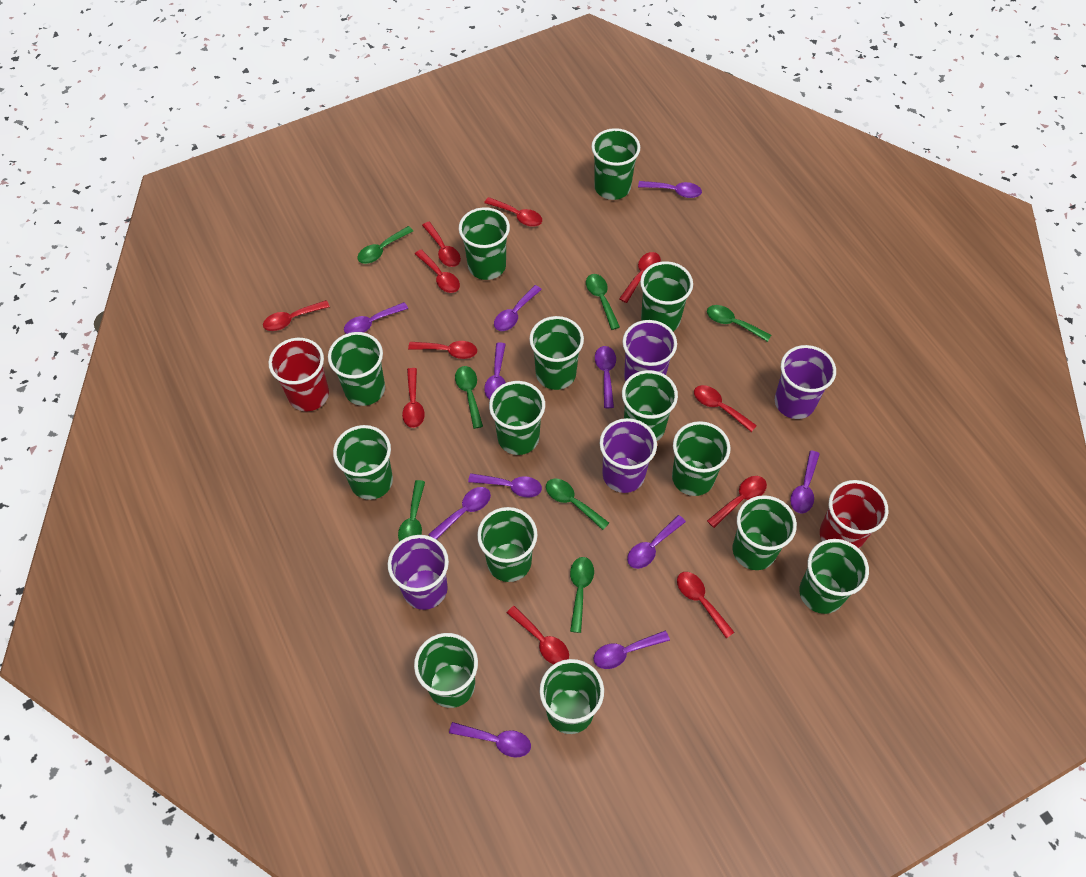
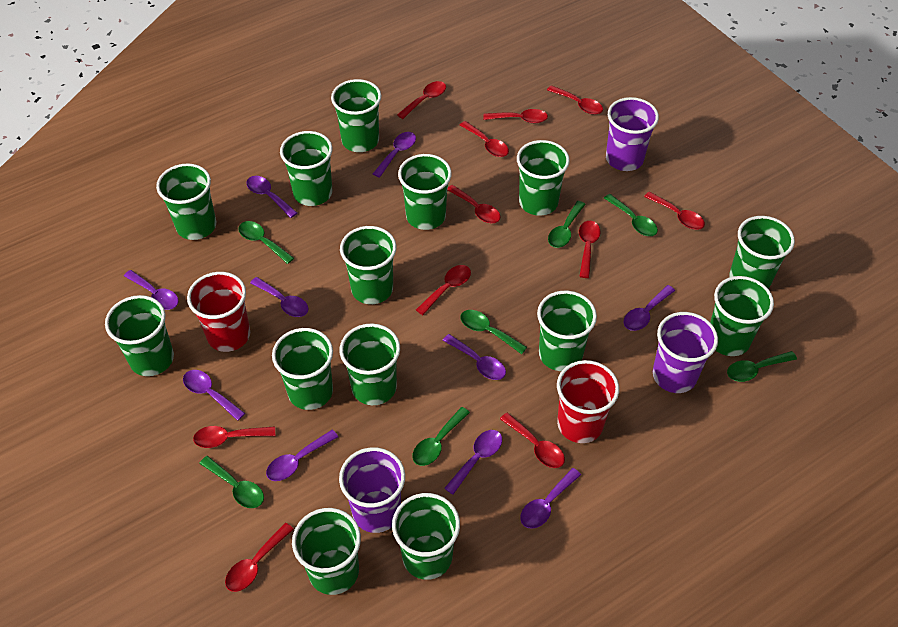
purple cup: 4 -> 3
purple spoon: 11 -> 10

